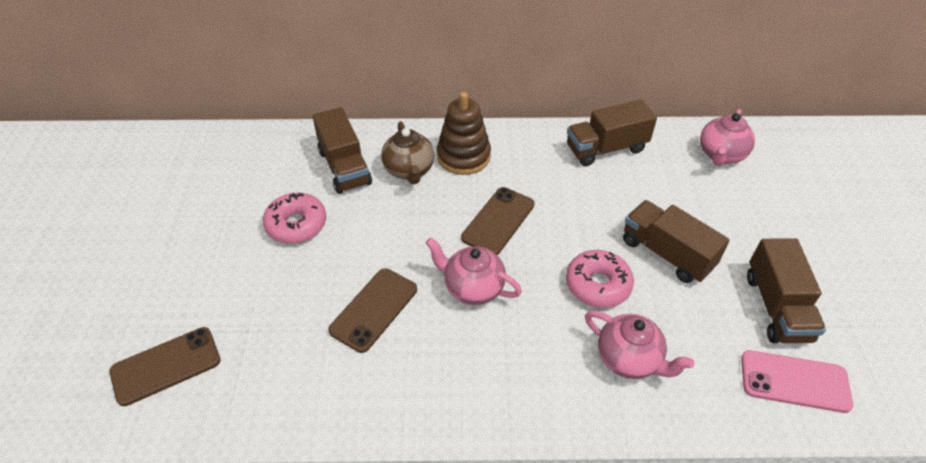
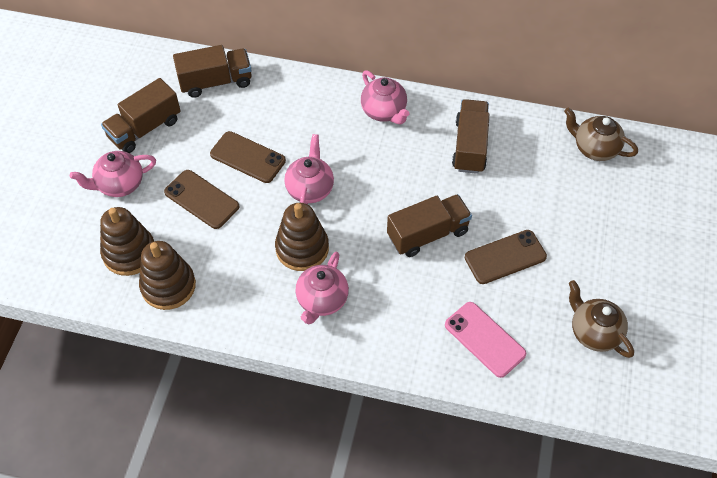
brown stacking toy: 1 -> 3
brown teapot: 1 -> 2
pink donut: 2 -> 0
pink teapot: 3 -> 4

